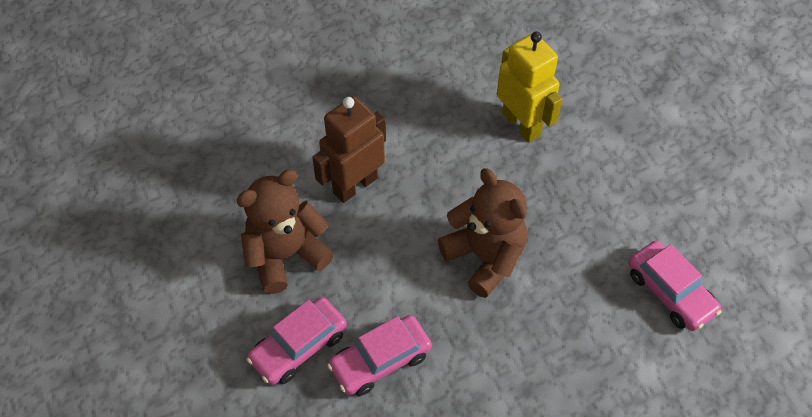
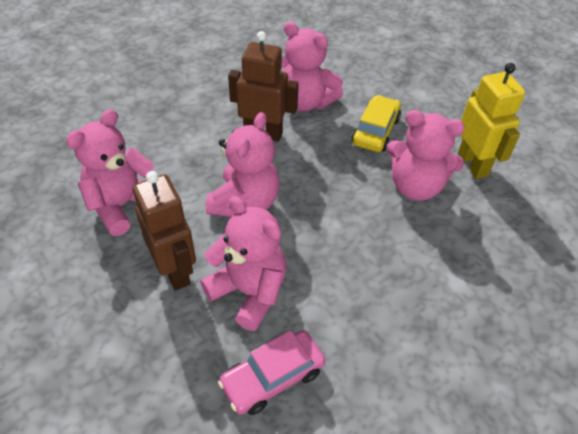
brown robot: 1 -> 2
brown teddy bear: 2 -> 0
pink car: 3 -> 1
pink teddy bear: 0 -> 5
yellow car: 0 -> 1

